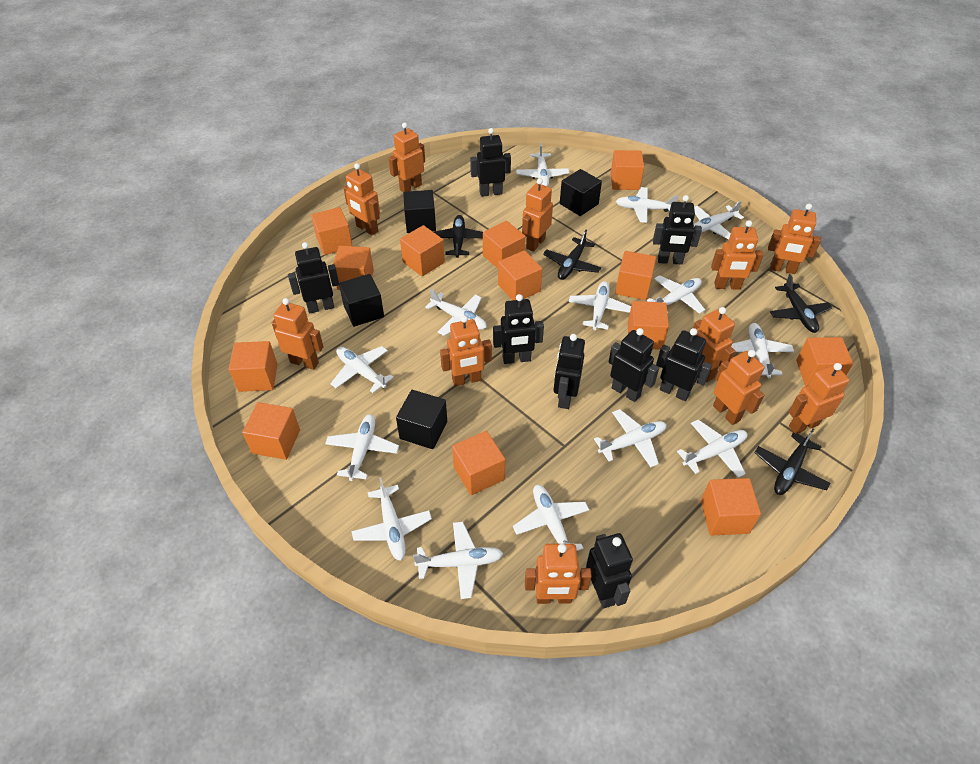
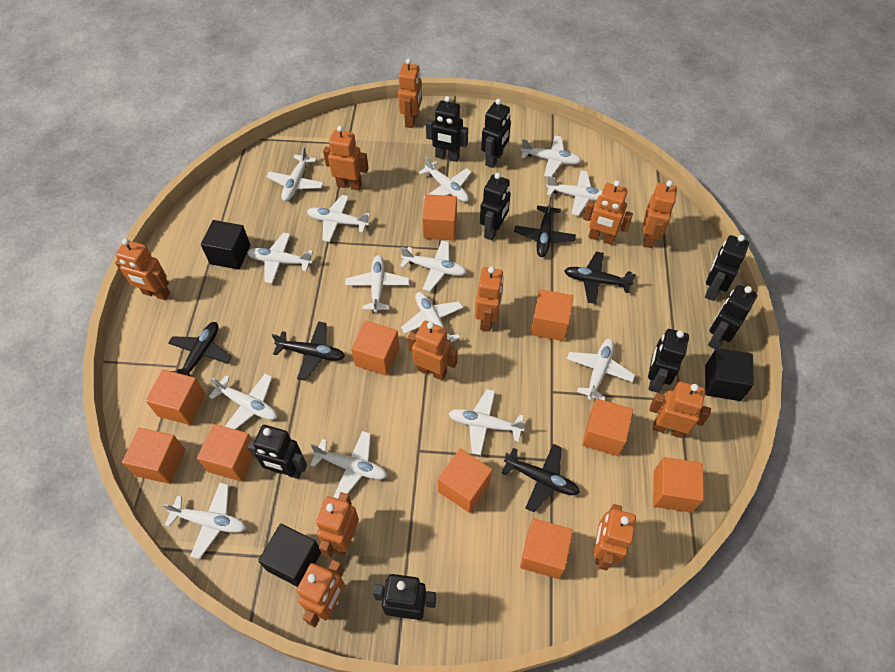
black cube: 4 -> 3
black plane: 4 -> 5
orange cube: 13 -> 10

